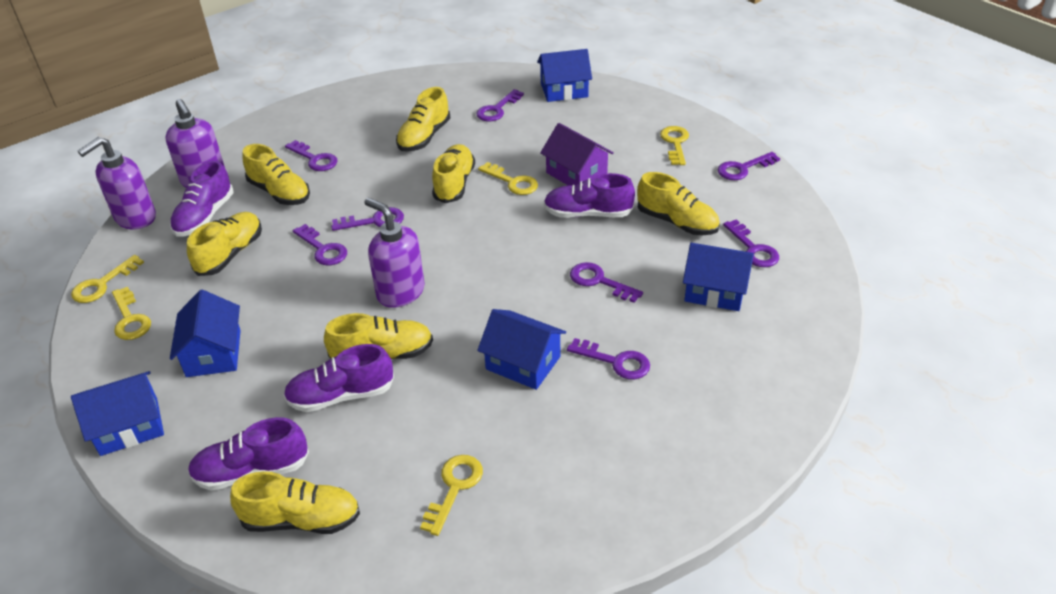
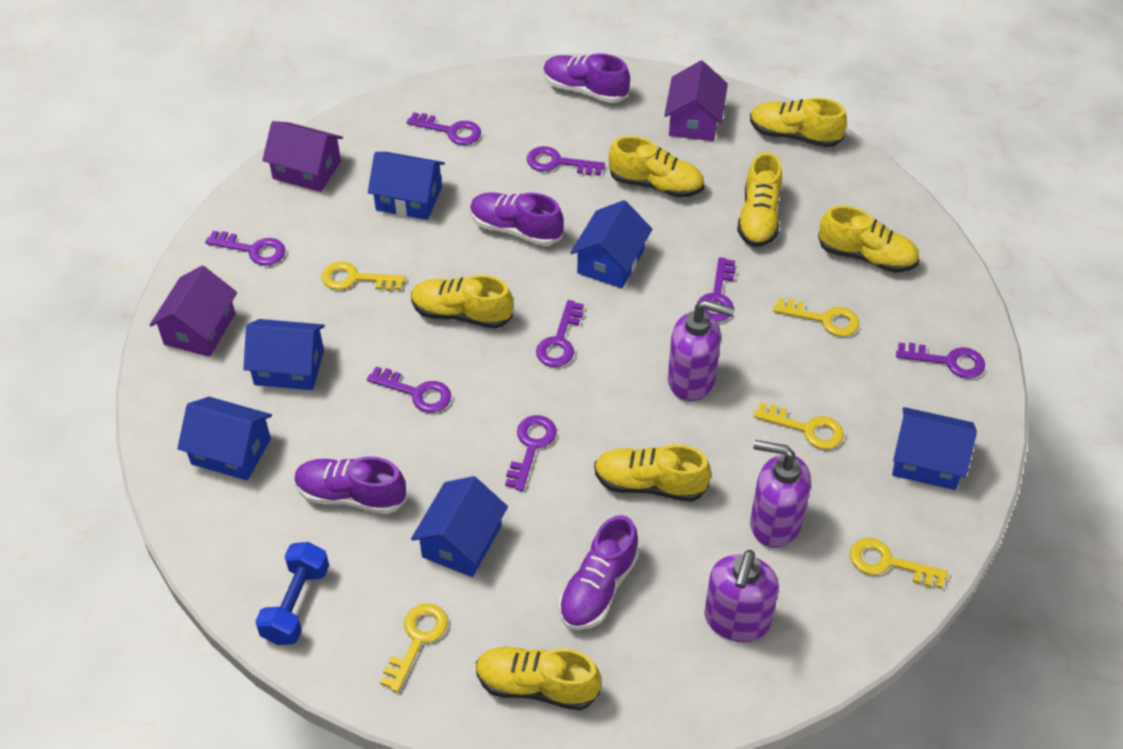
blue dumbbell: 0 -> 1
blue house: 5 -> 6
purple house: 1 -> 3

